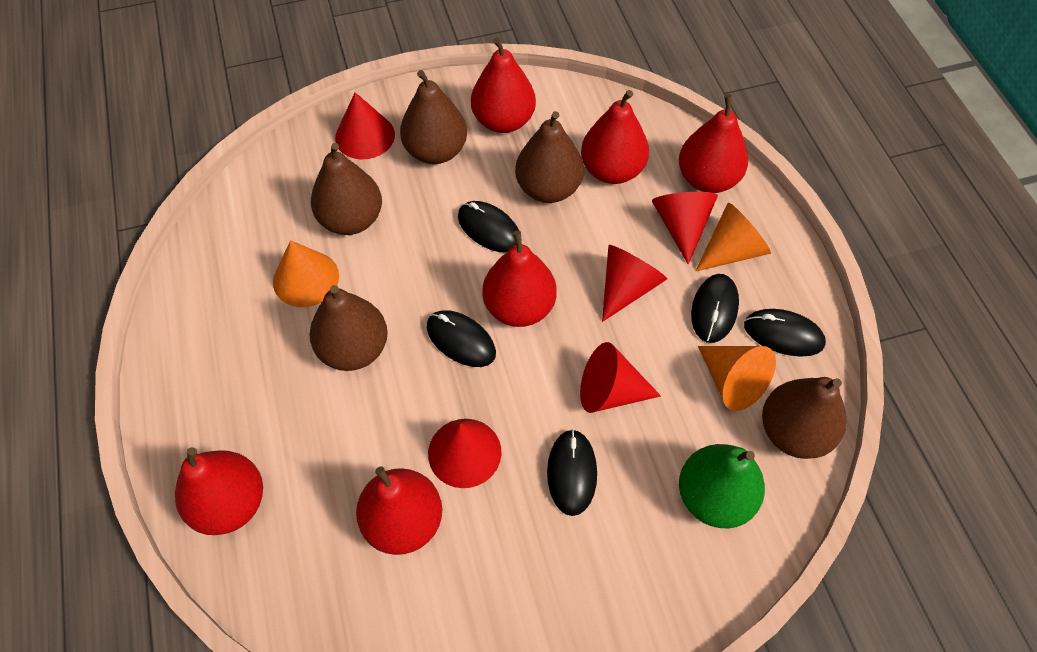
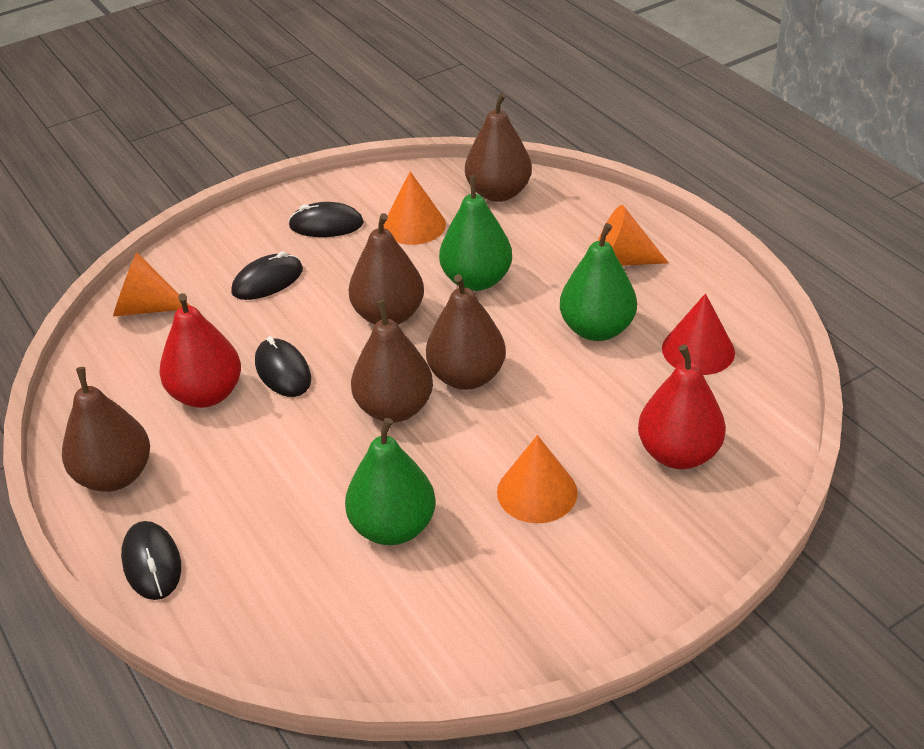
black mouse: 5 -> 4
green pear: 1 -> 3
orange cone: 3 -> 4
red cone: 5 -> 1
red pear: 6 -> 2

